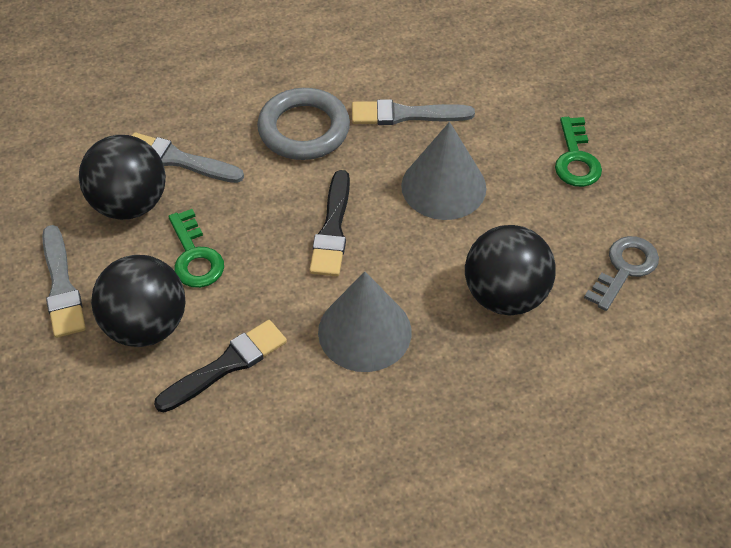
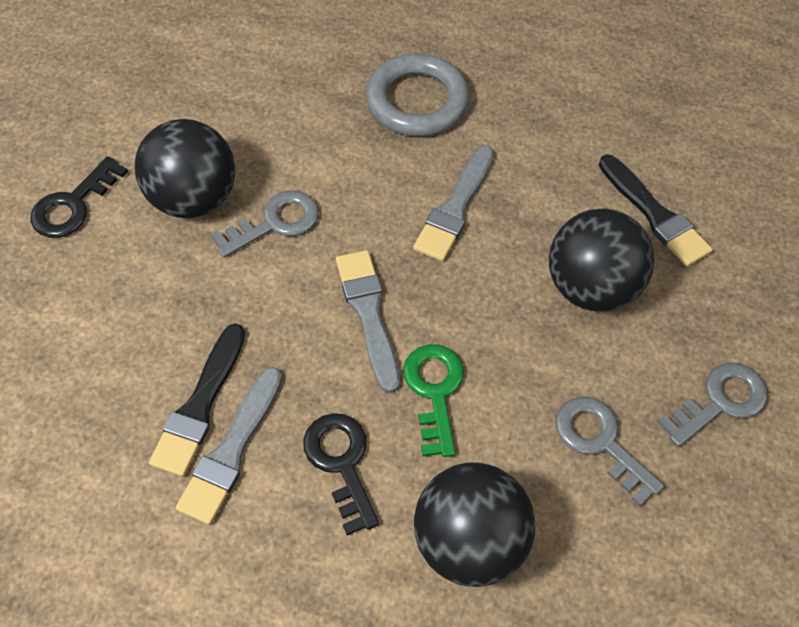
black key: 0 -> 2
green key: 2 -> 1
grey cone: 2 -> 0
grey key: 1 -> 3

